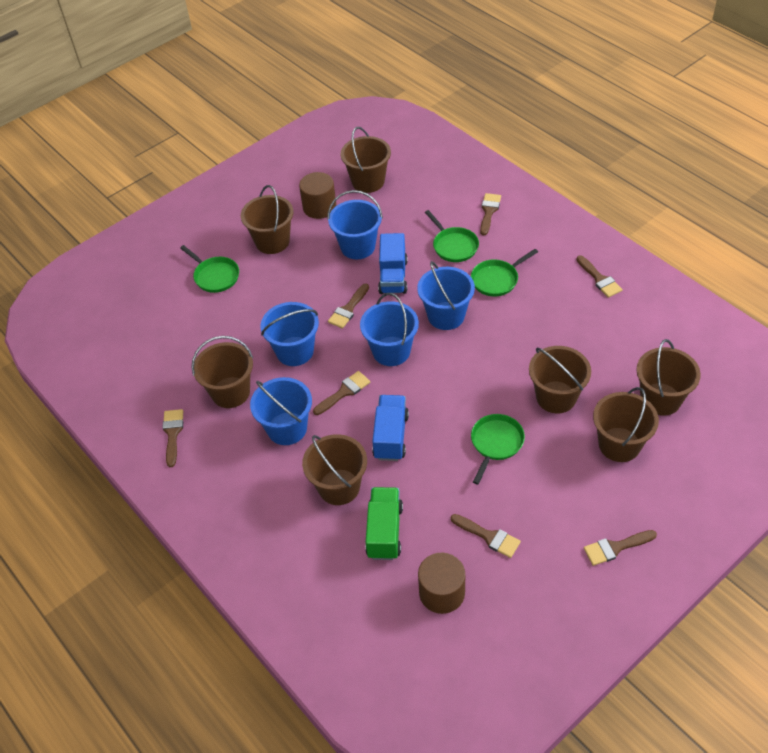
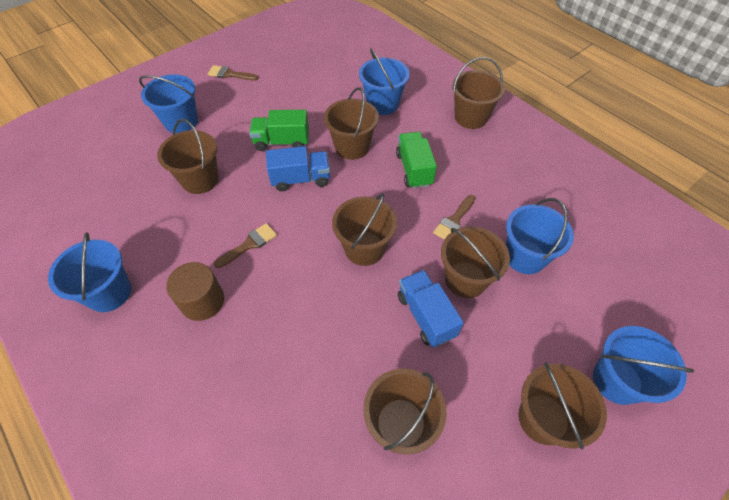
brown brush: 7 -> 3
brown cylinder: 2 -> 1
green pan: 4 -> 0
green truck: 1 -> 2

